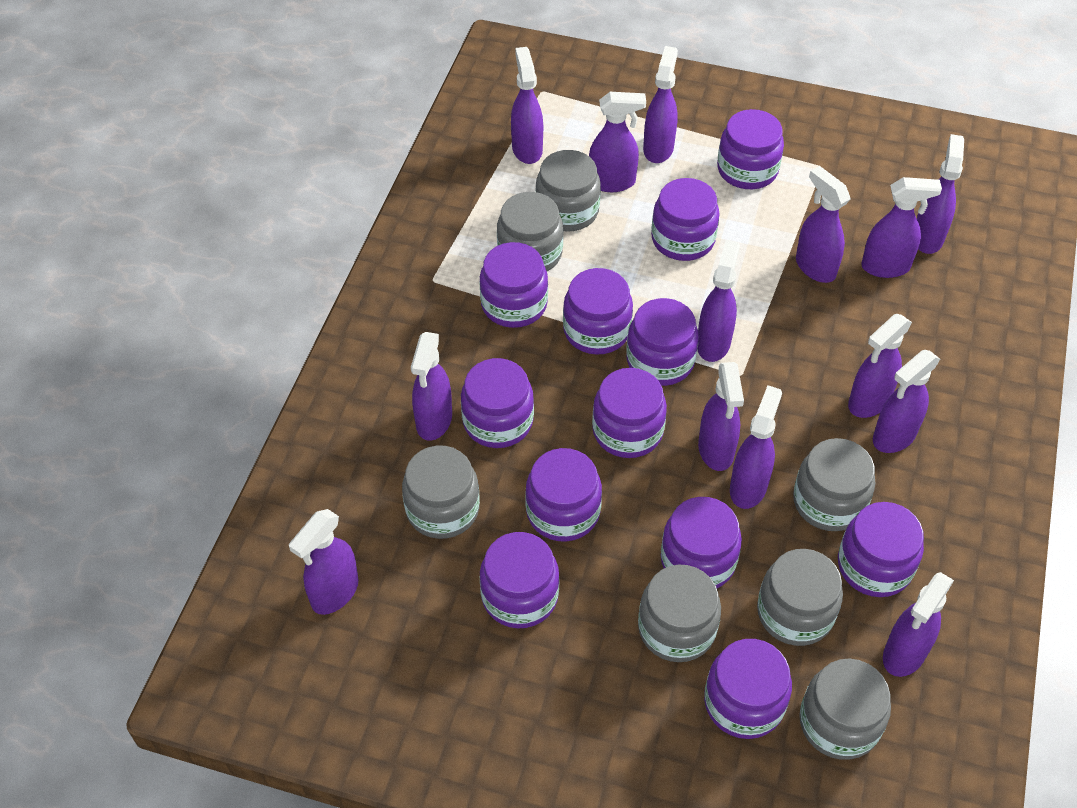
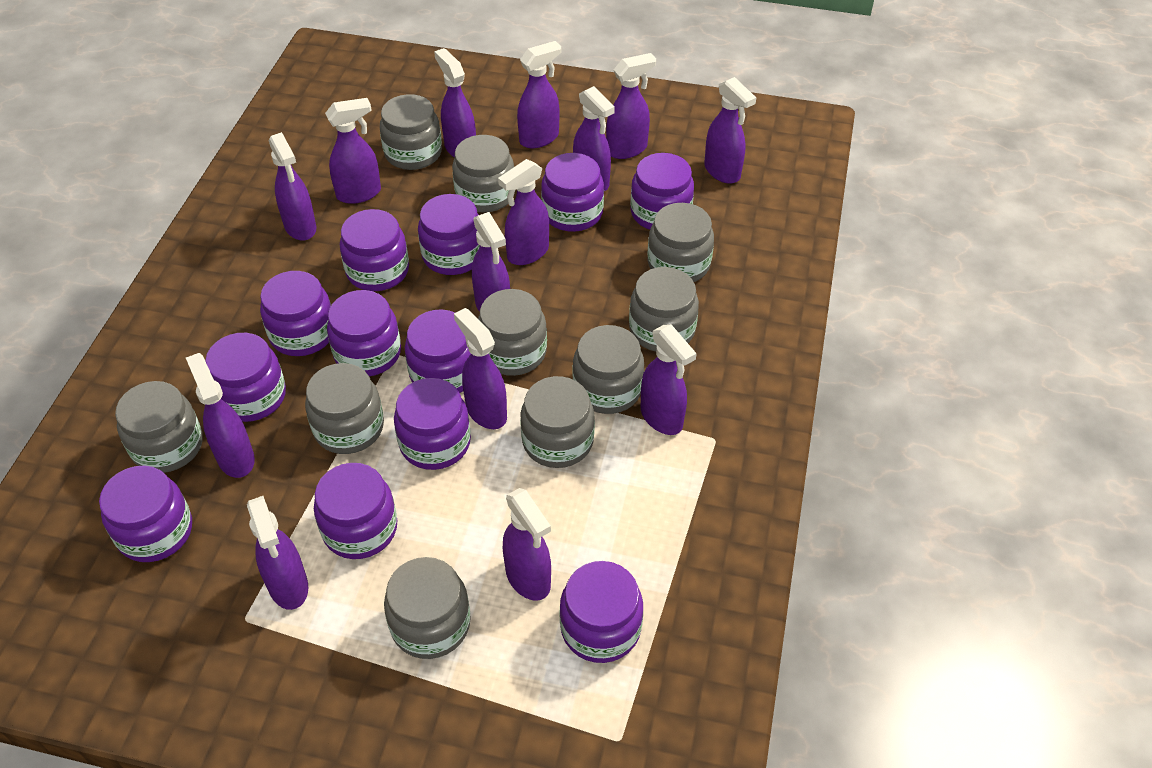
grey jar: 7 -> 10

